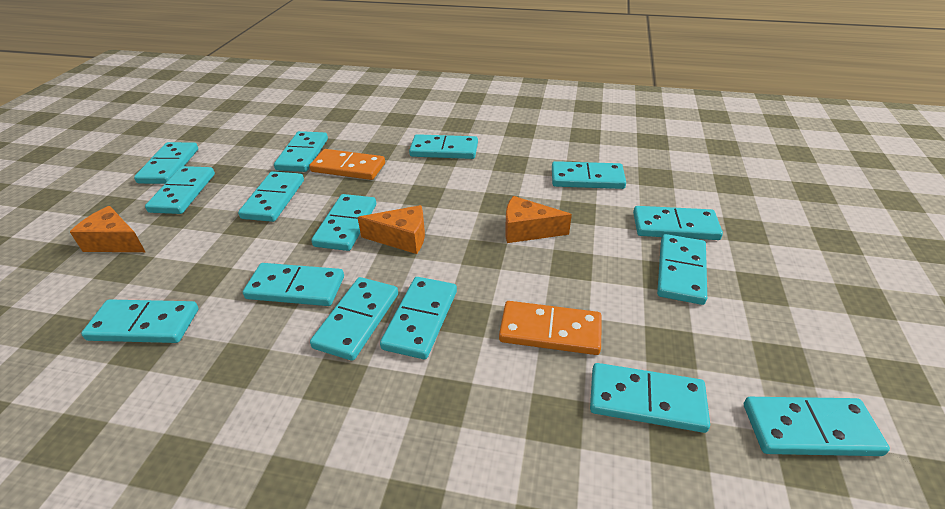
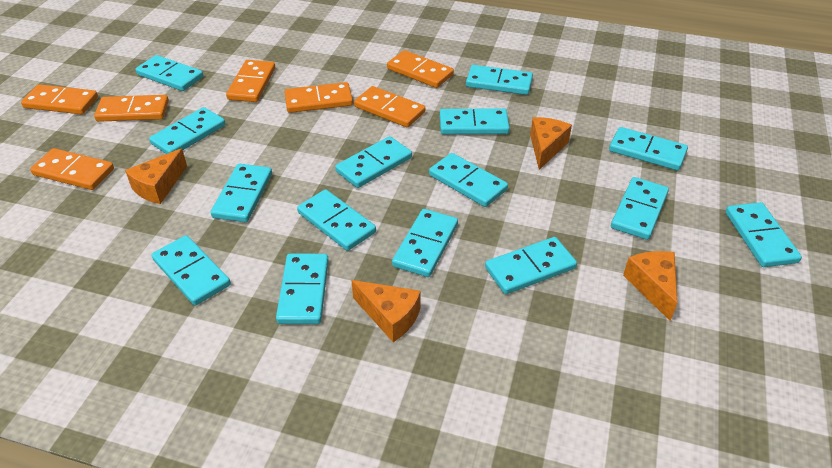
orange cheese: 3 -> 4
orange domino: 2 -> 7

